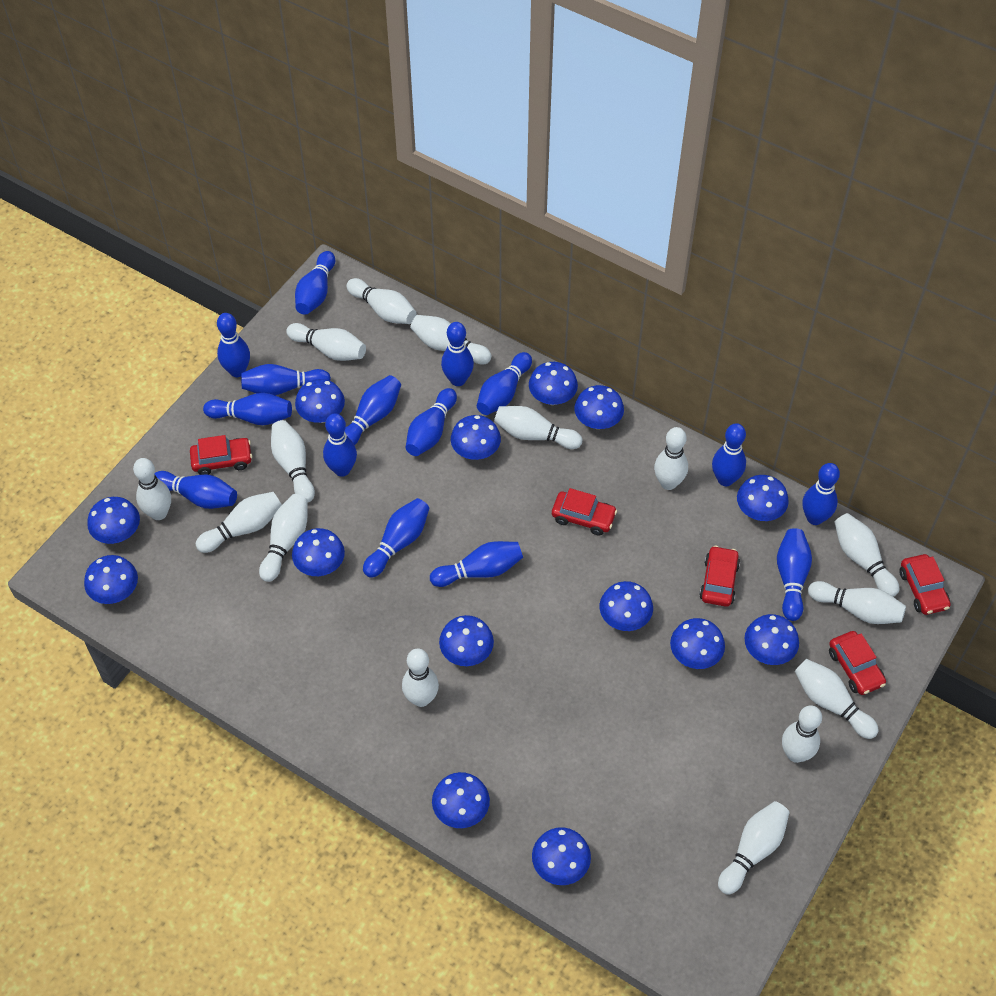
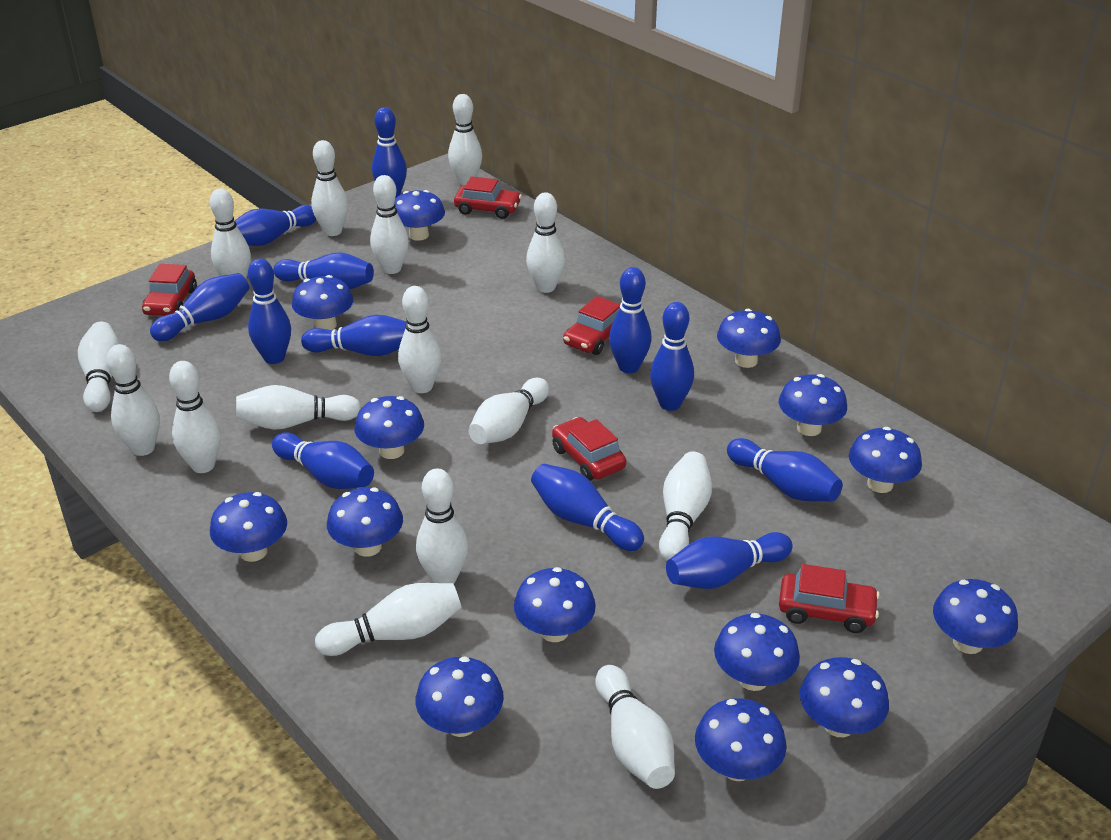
blue bowling pin: 15 -> 12

